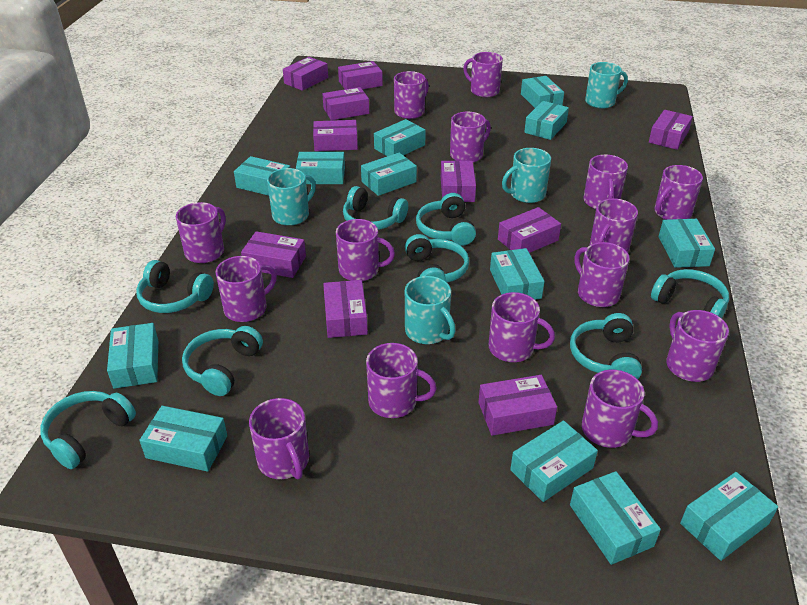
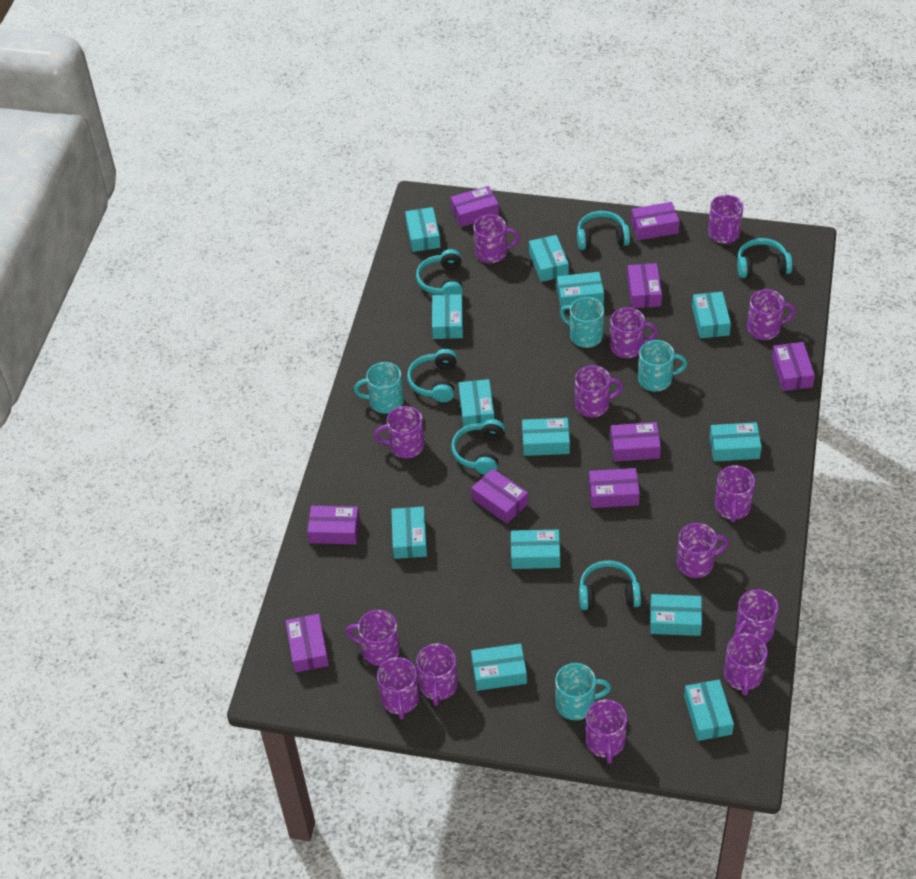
purple box: 10 -> 9
purple mug: 15 -> 14
turquoise headphones: 8 -> 6

